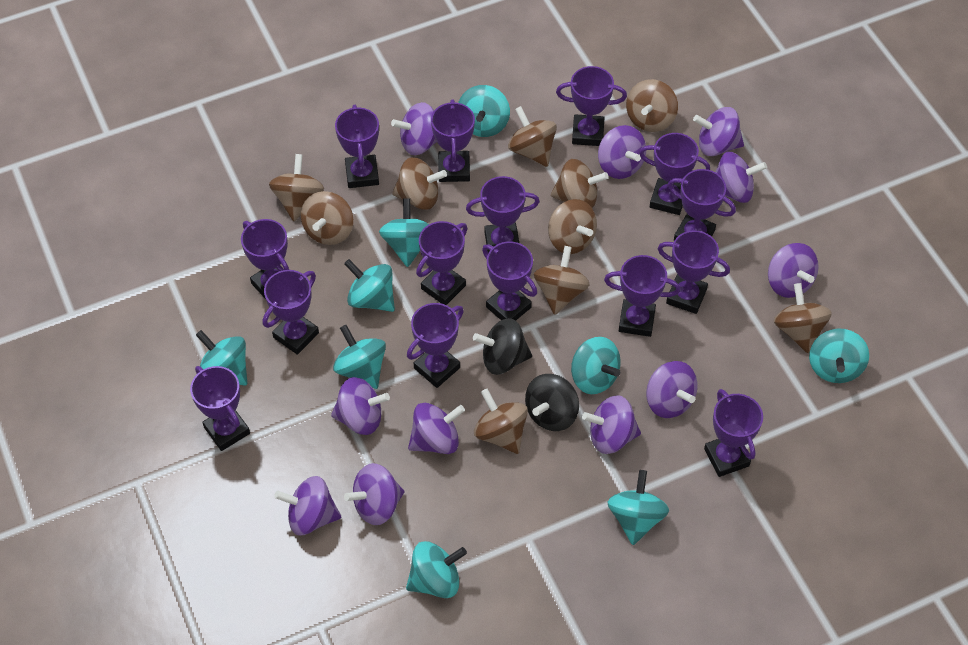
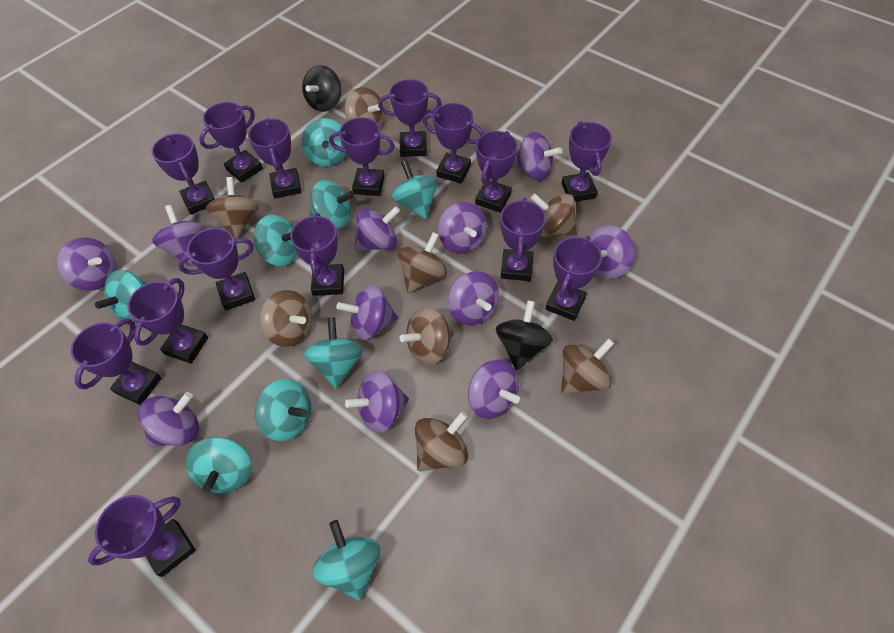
brown spinning top: 10 -> 8

